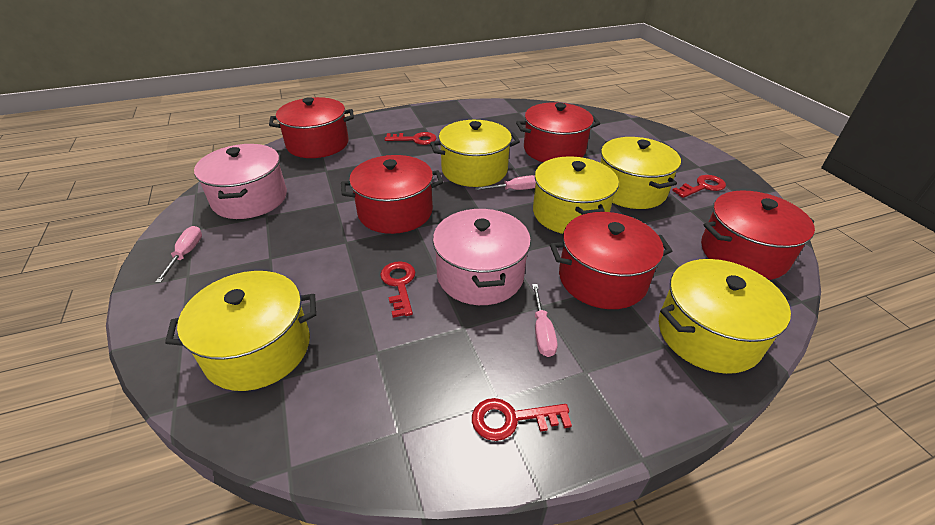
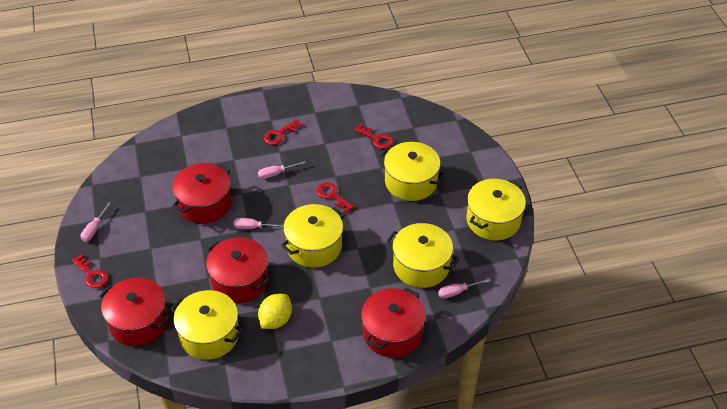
pink pot: 2 -> 0
pink screwdriver: 3 -> 4
red pot: 5 -> 4
yellow lemon: 0 -> 1

